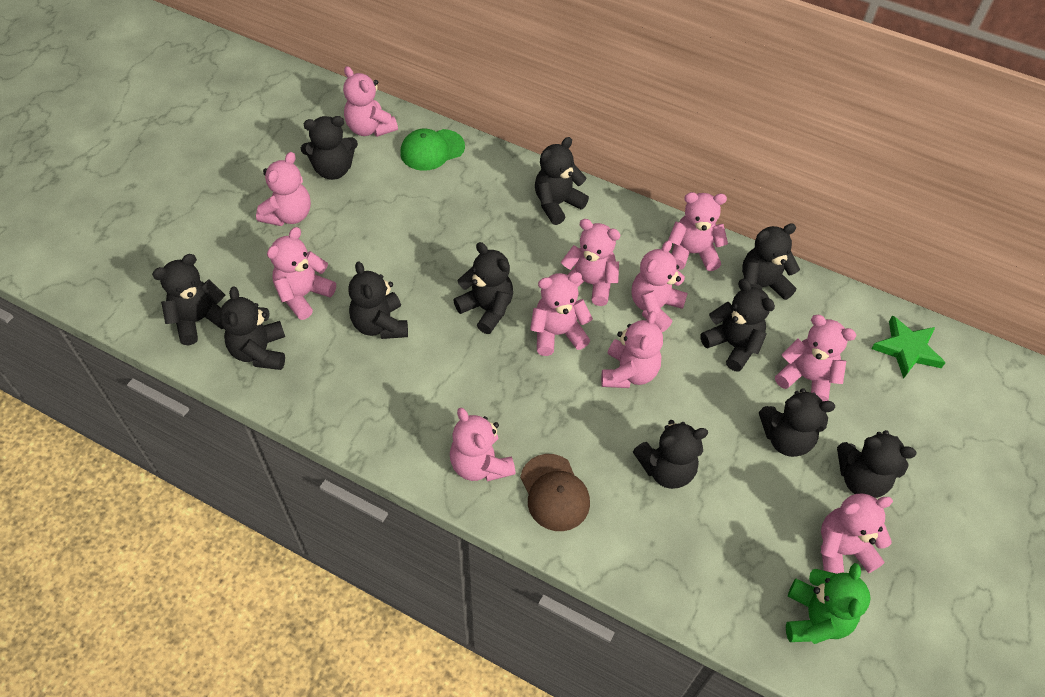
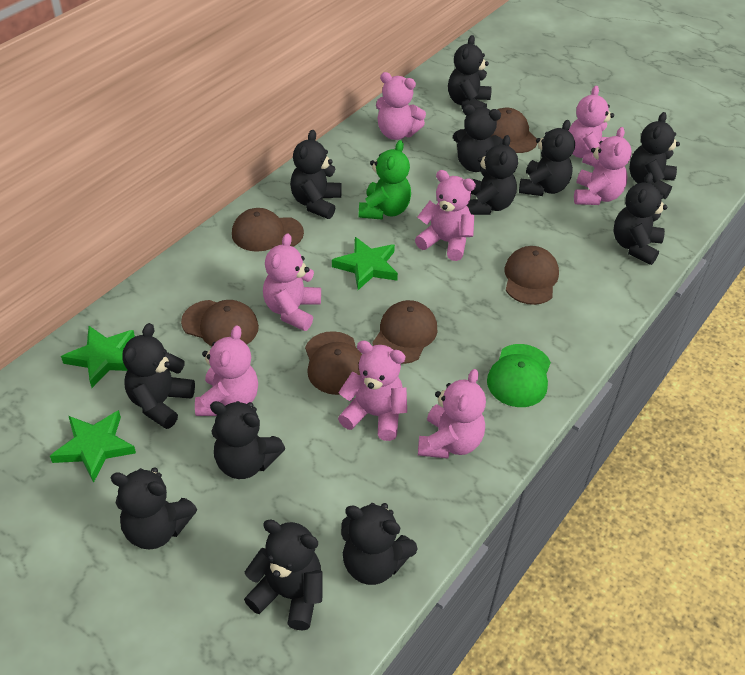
black teddy bear: 11 -> 12
brown cap: 1 -> 6
green star: 1 -> 3
pink teddy bear: 11 -> 8

